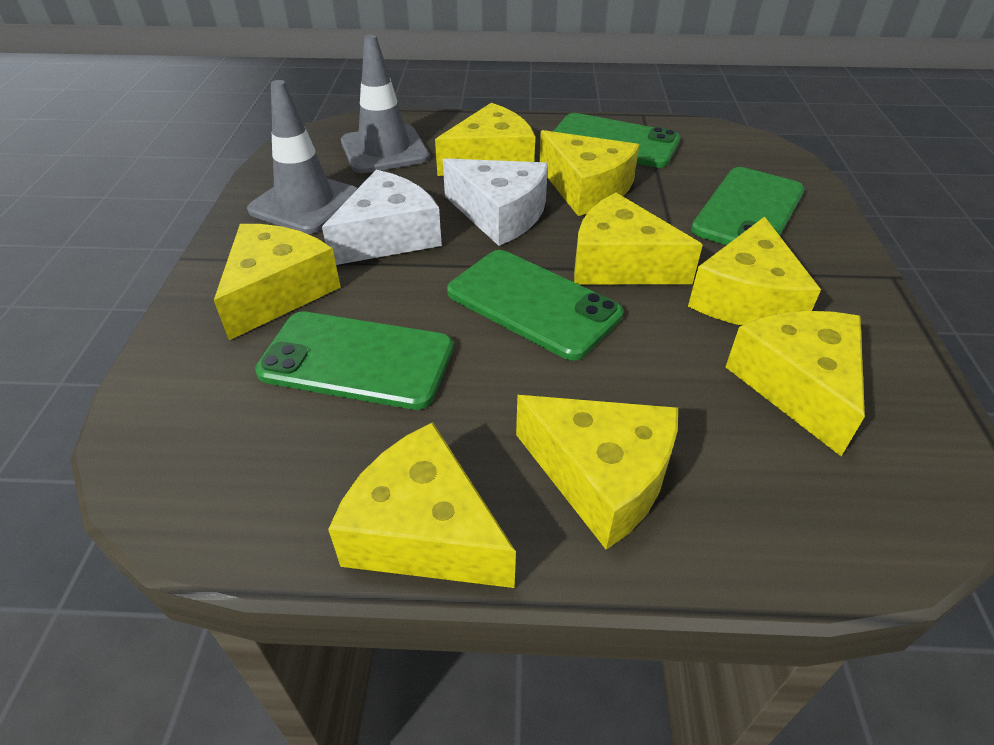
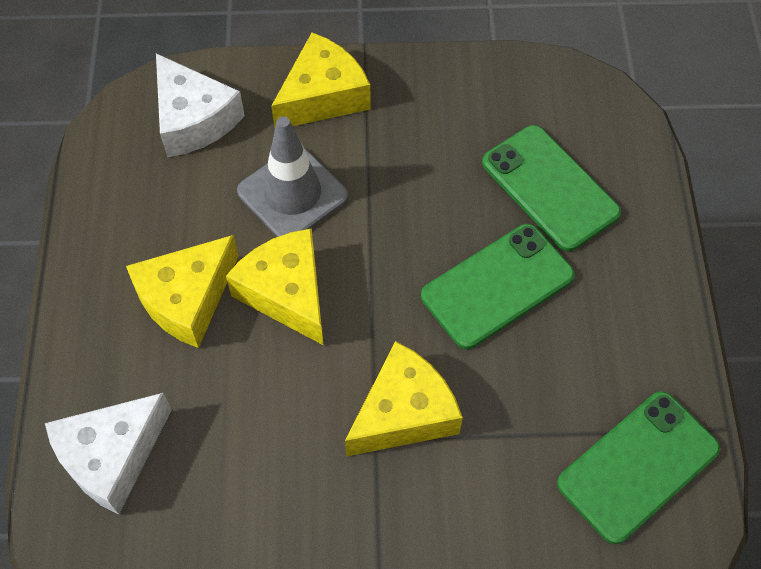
green phone: 4 -> 3
grey traffic cone: 2 -> 1
yellow cheese: 8 -> 4

